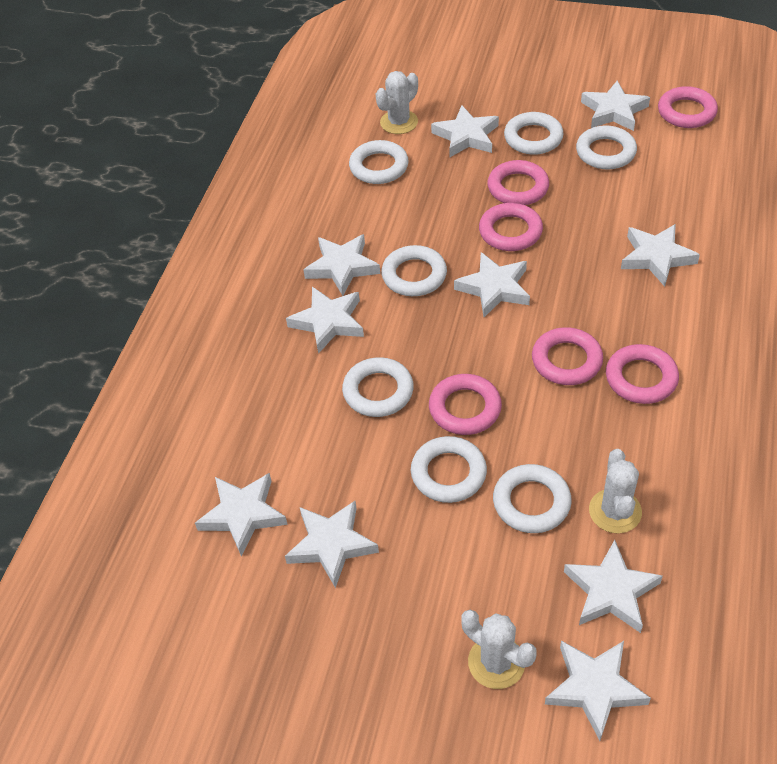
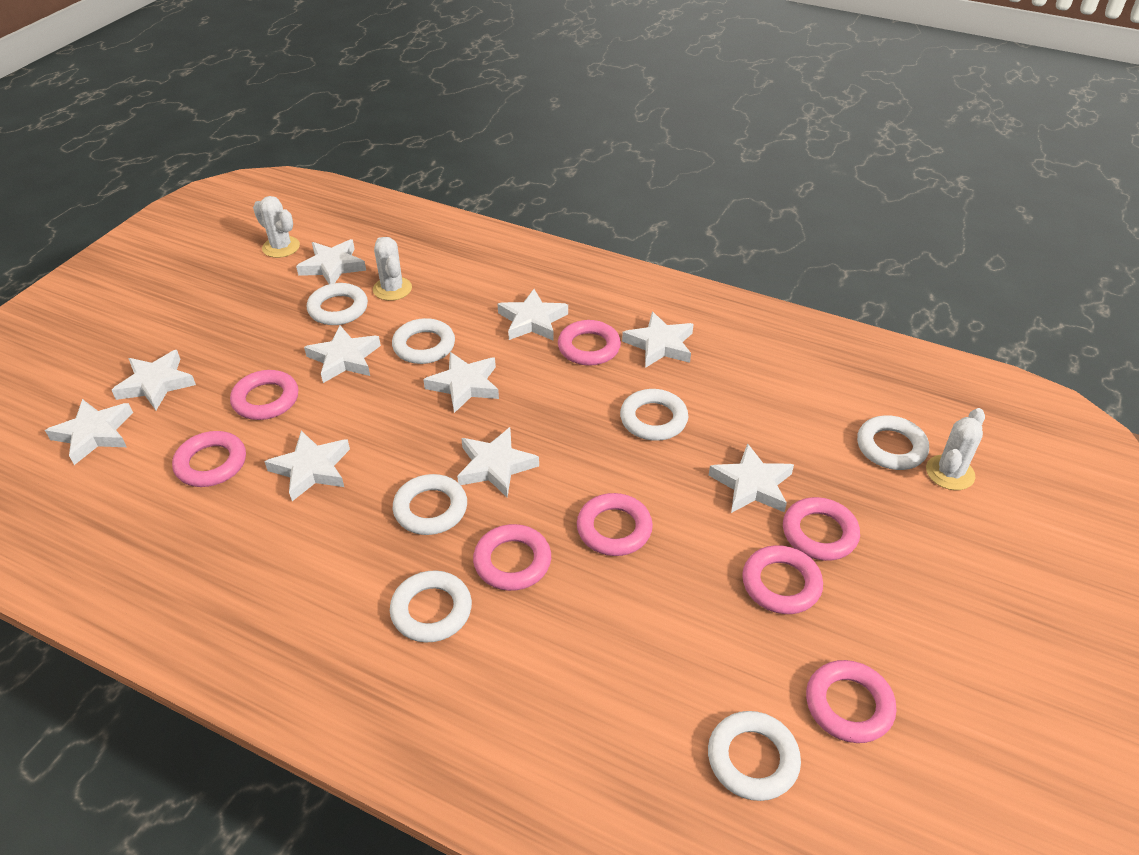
pink ring: 6 -> 8

